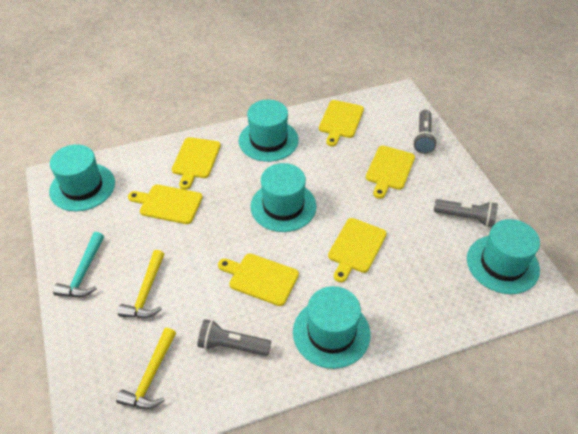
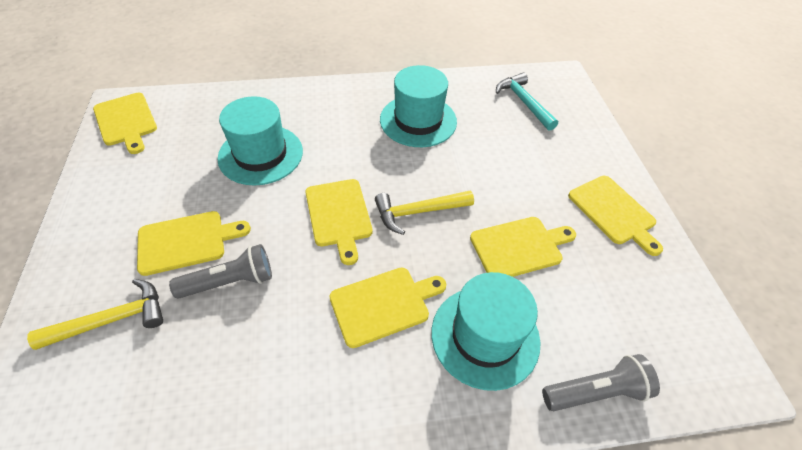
grey flashlight: 3 -> 2
turquoise hat: 5 -> 3

